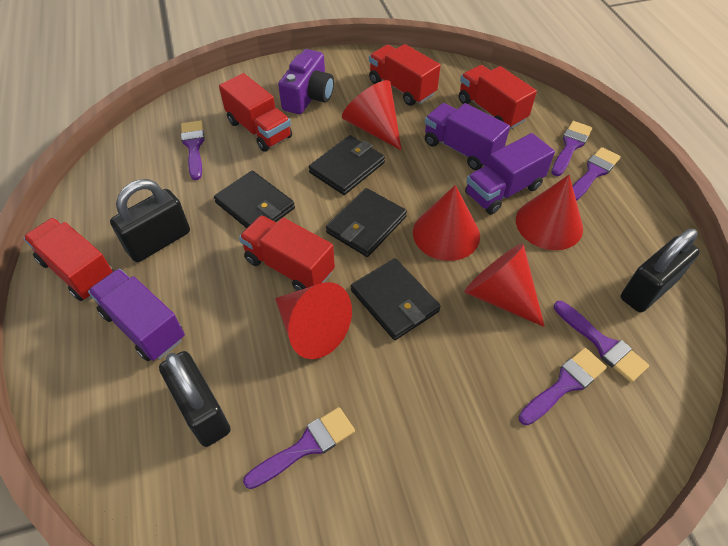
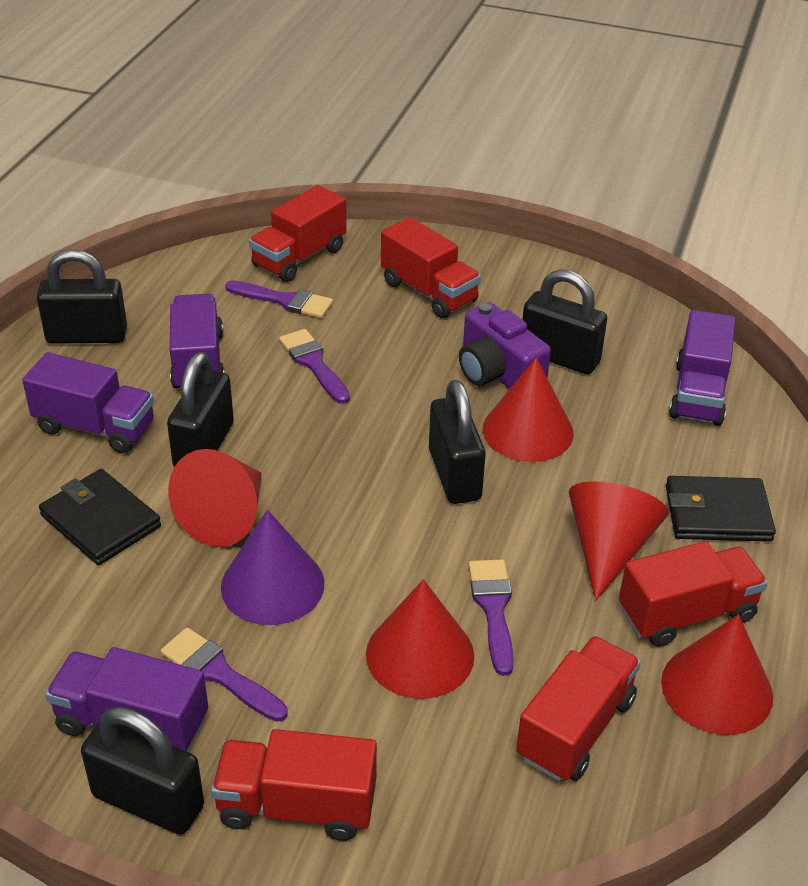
black padlock: 3 -> 5
black wallet: 4 -> 2
purple brush: 6 -> 4
purple cone: 0 -> 1
purple truck: 3 -> 4

